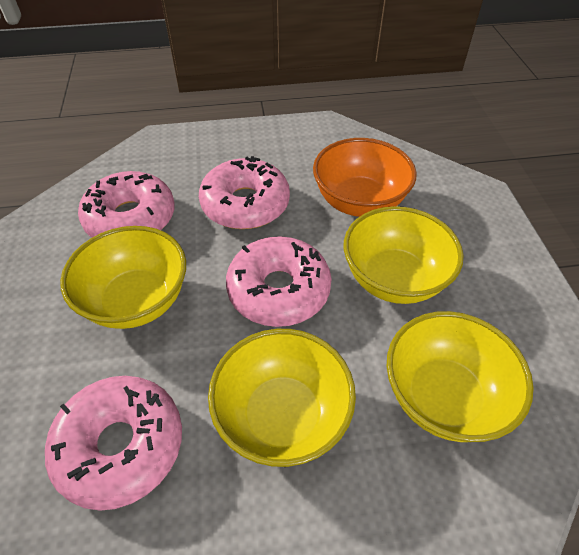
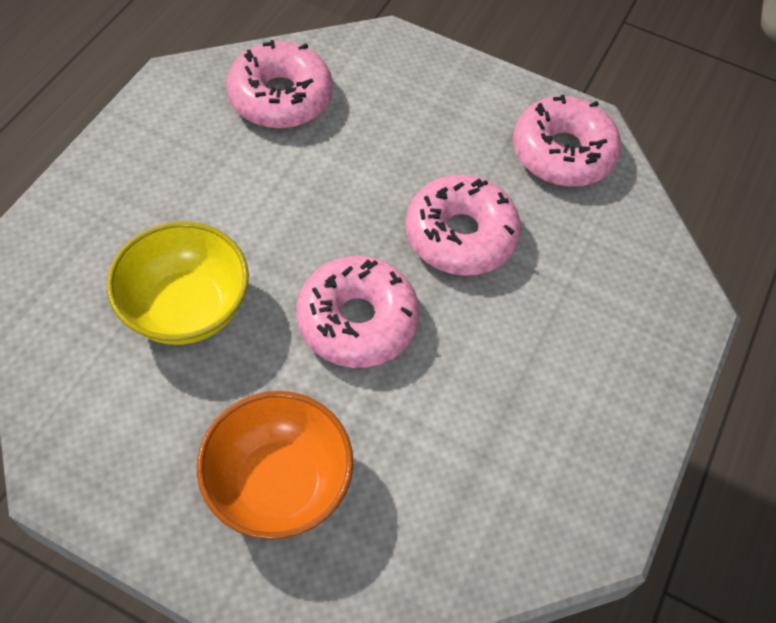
yellow bowl: 4 -> 1

